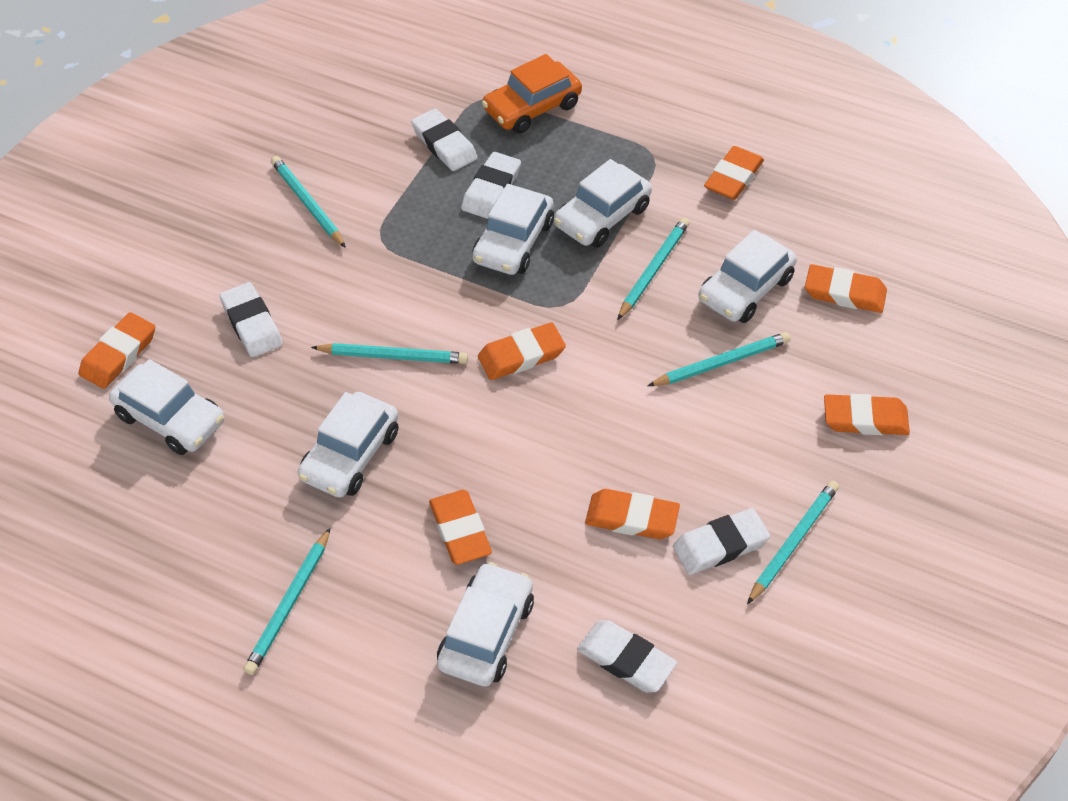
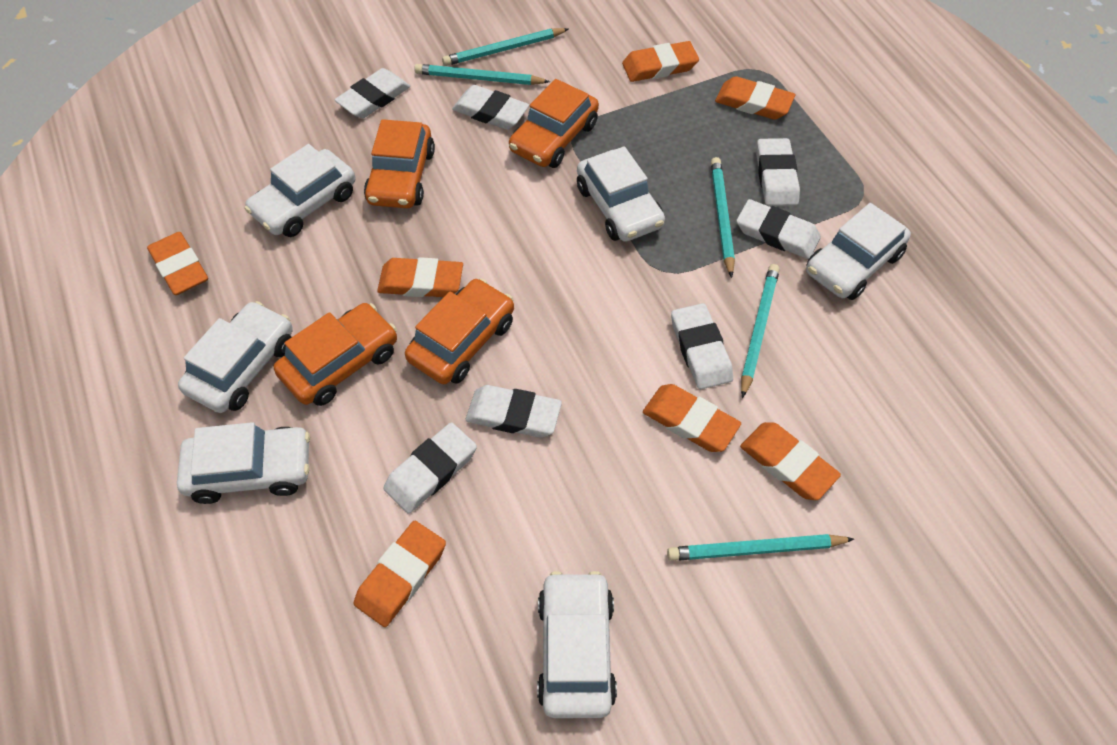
orange car: 1 -> 4
turquoise pencil: 6 -> 5
white eraser: 5 -> 7

